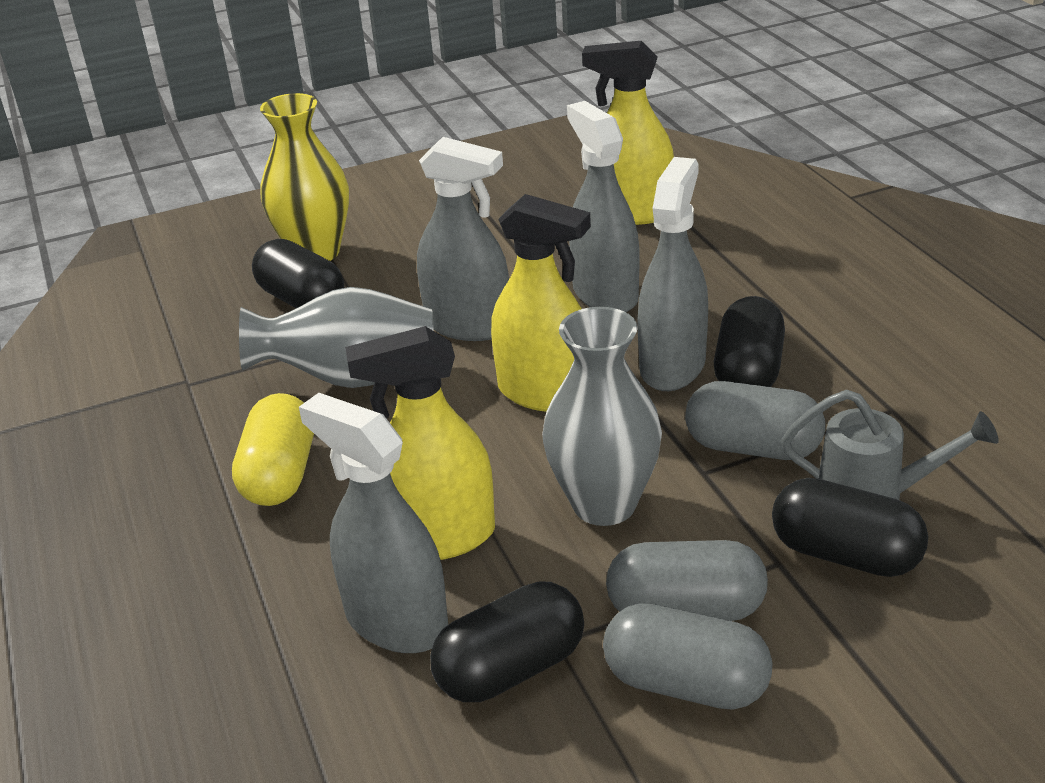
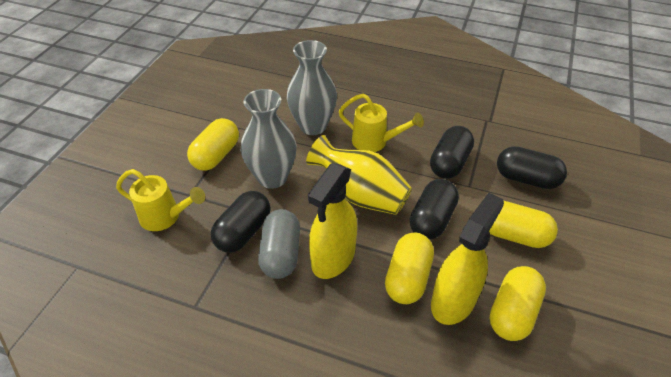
grey capsule: 3 -> 1
grey spray bottle: 4 -> 0
grey watering can: 1 -> 0
yellow capsule: 1 -> 4
yellow spray bottle: 3 -> 2
yellow watering can: 0 -> 2

